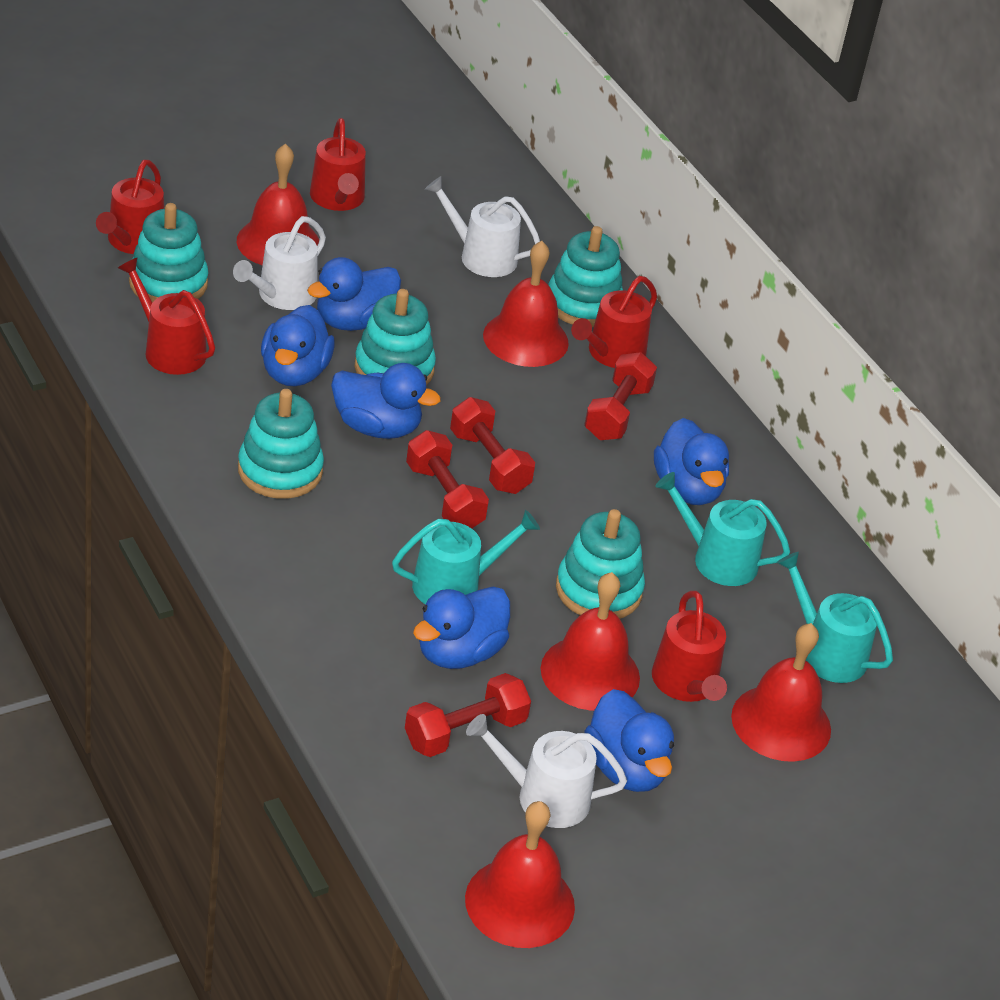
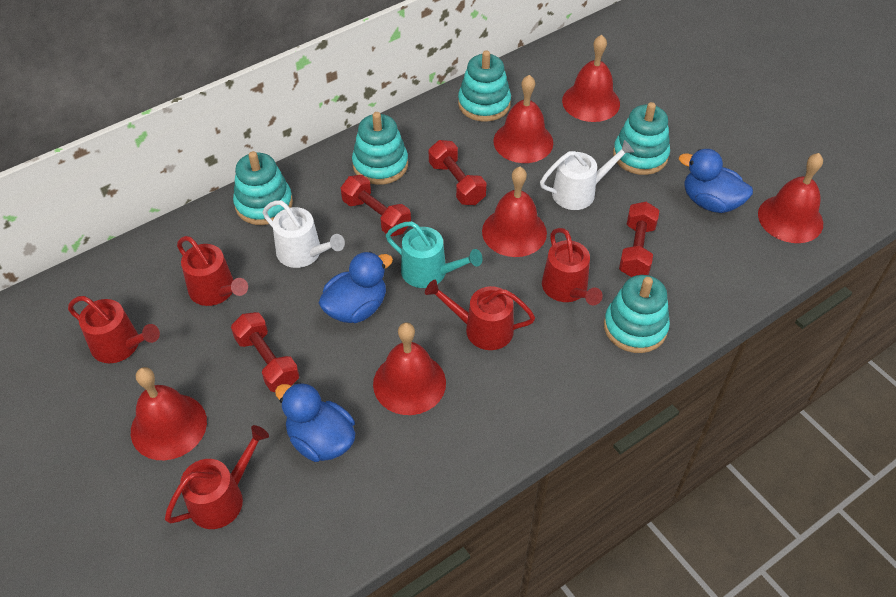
blue duck: 6 -> 3
red bell: 5 -> 6
turquoise watering can: 3 -> 1
white watering can: 3 -> 2

